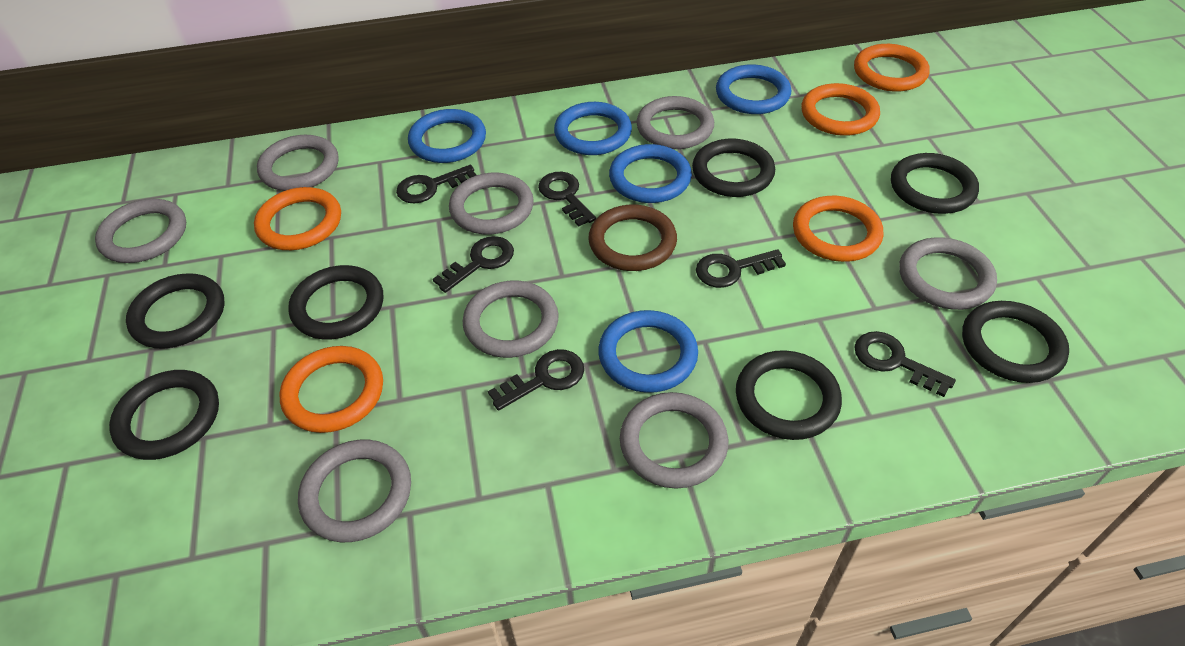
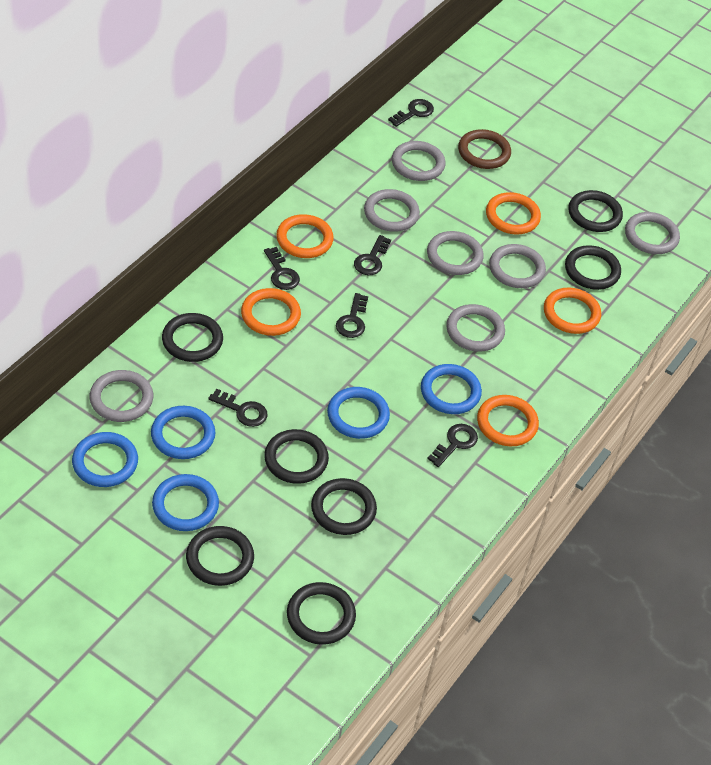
grey ring: 8 -> 7

